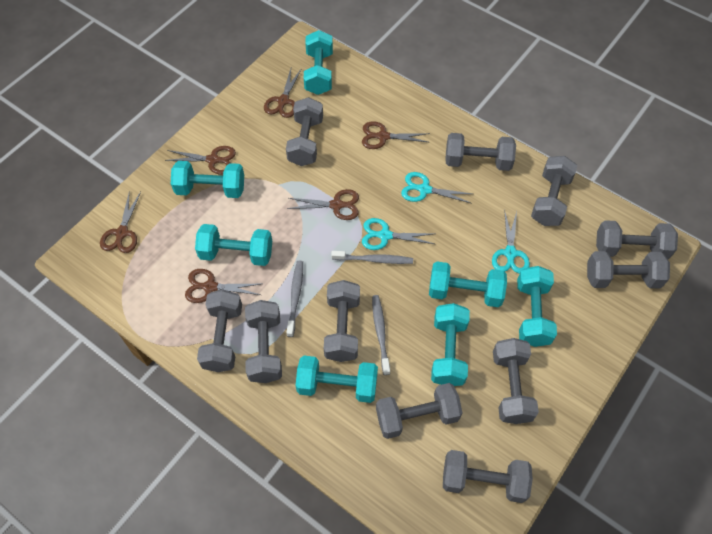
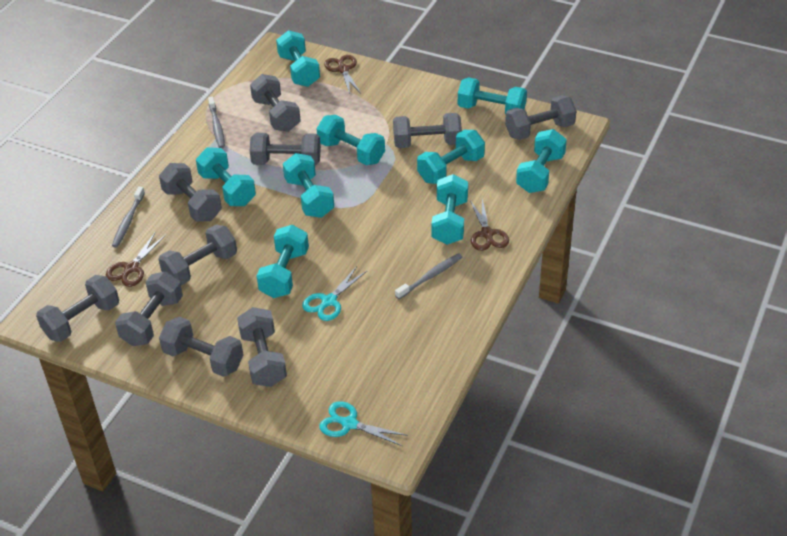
brown scissors: 6 -> 3
grey dumbbell: 11 -> 10
turquoise dumbbell: 7 -> 9
turquoise scissors: 3 -> 2

